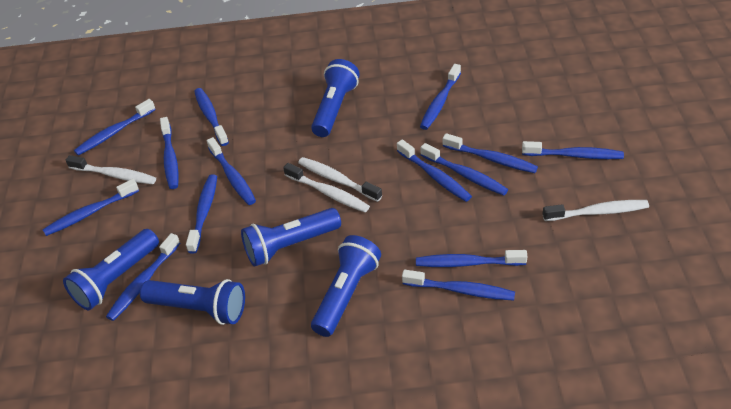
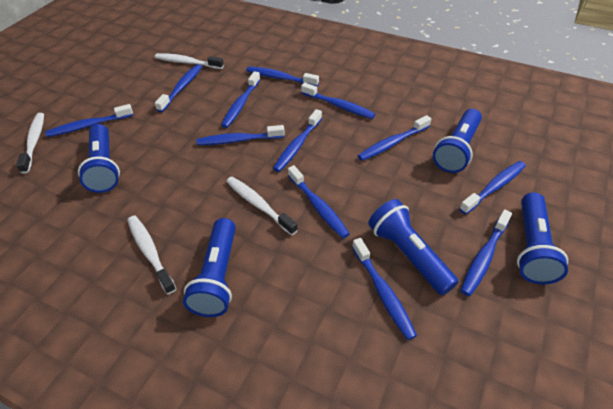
blue toothbrush: 14 -> 12

